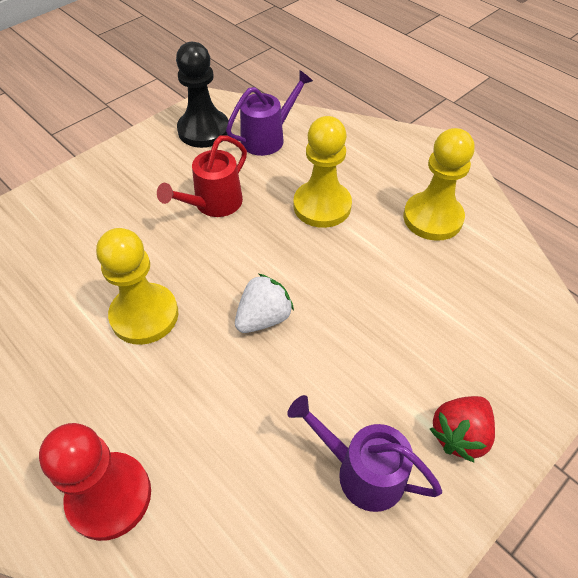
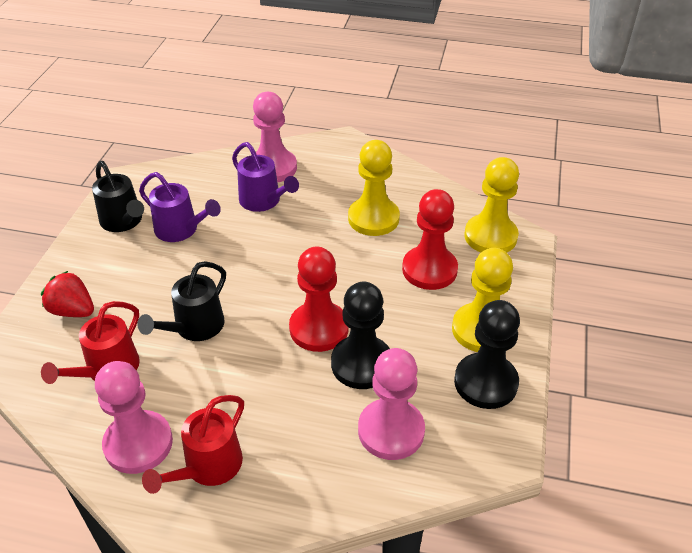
black pawn: 1 -> 2
black watering can: 0 -> 2
pink pawn: 0 -> 3
red pawn: 1 -> 2
red watering can: 1 -> 2
white strawberry: 1 -> 0

